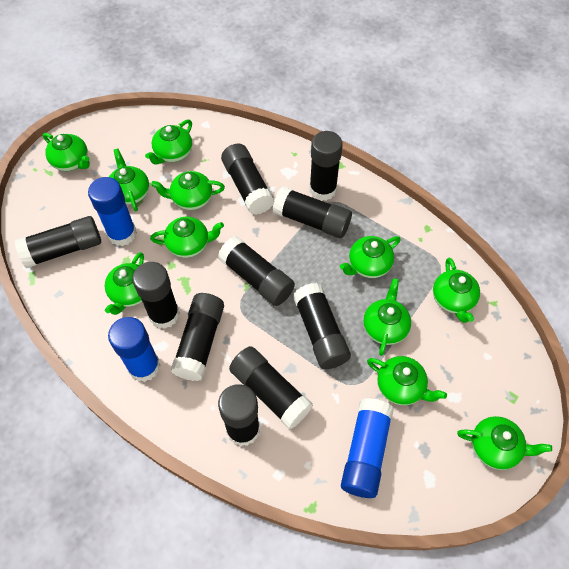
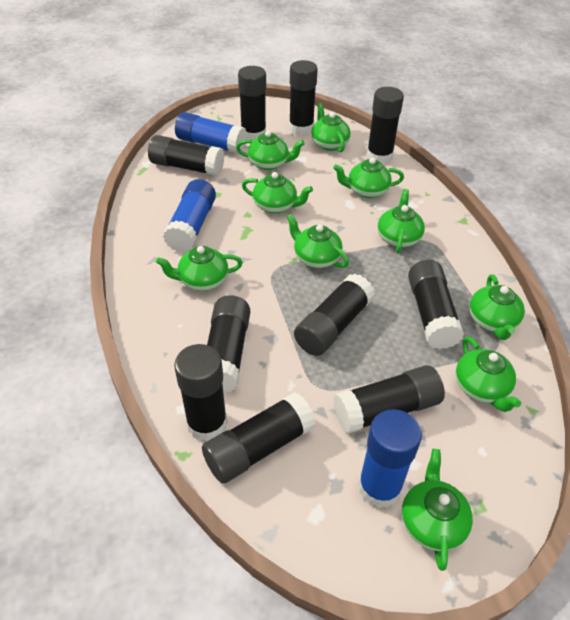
green teapot: 11 -> 10

